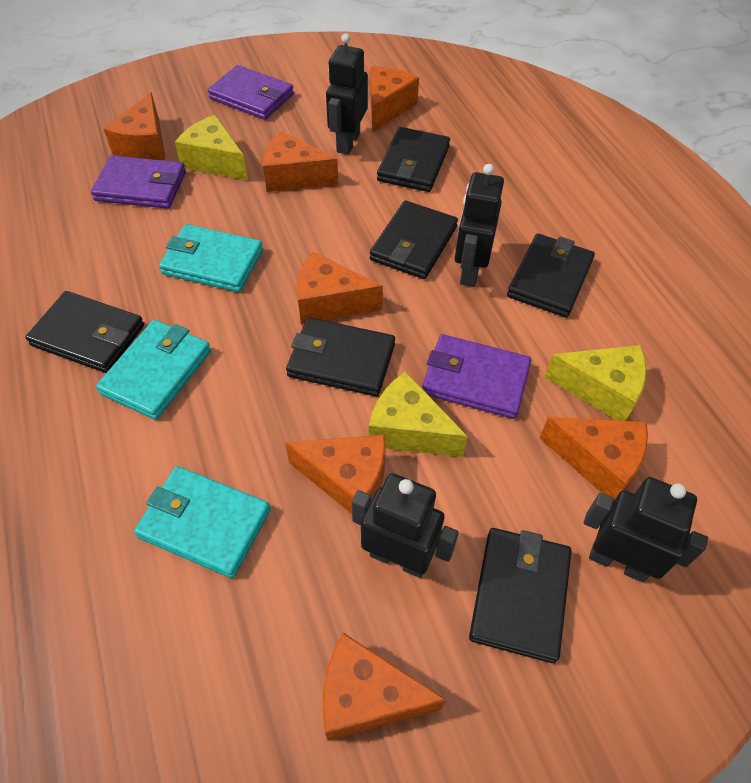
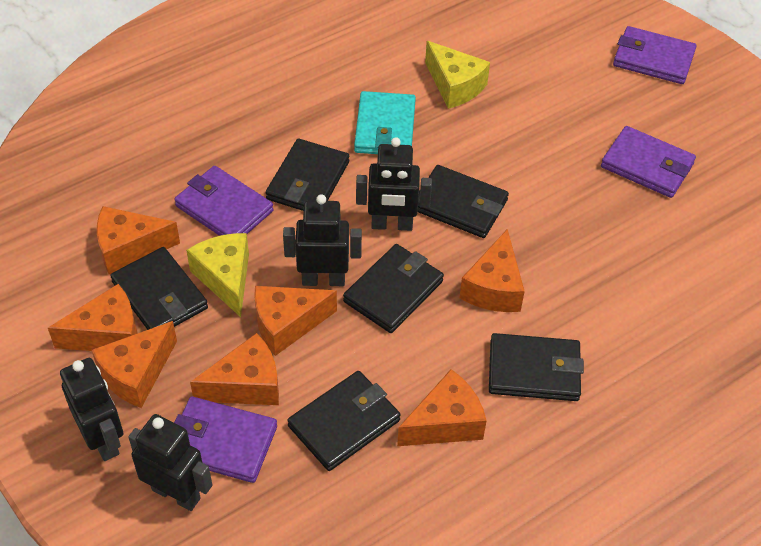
purple wallet: 3 -> 4
turquoise wallet: 3 -> 1
yellow cheese: 3 -> 2

